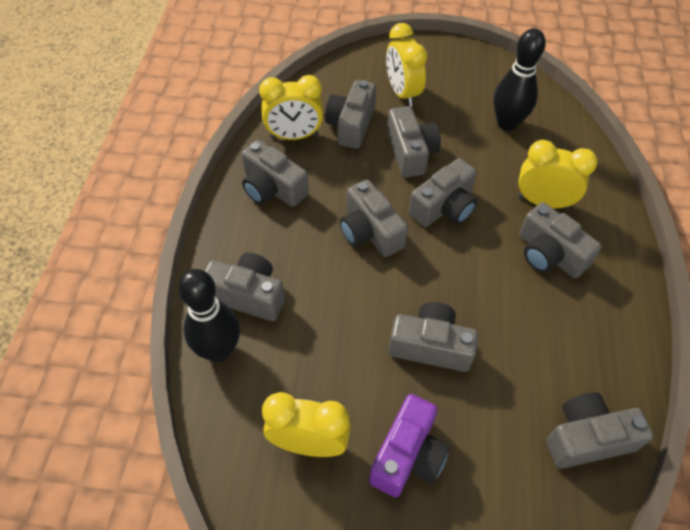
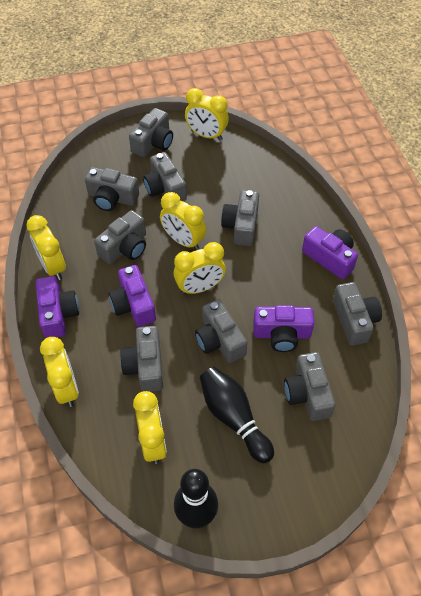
purple camera: 1 -> 4
yellow clock: 4 -> 6

